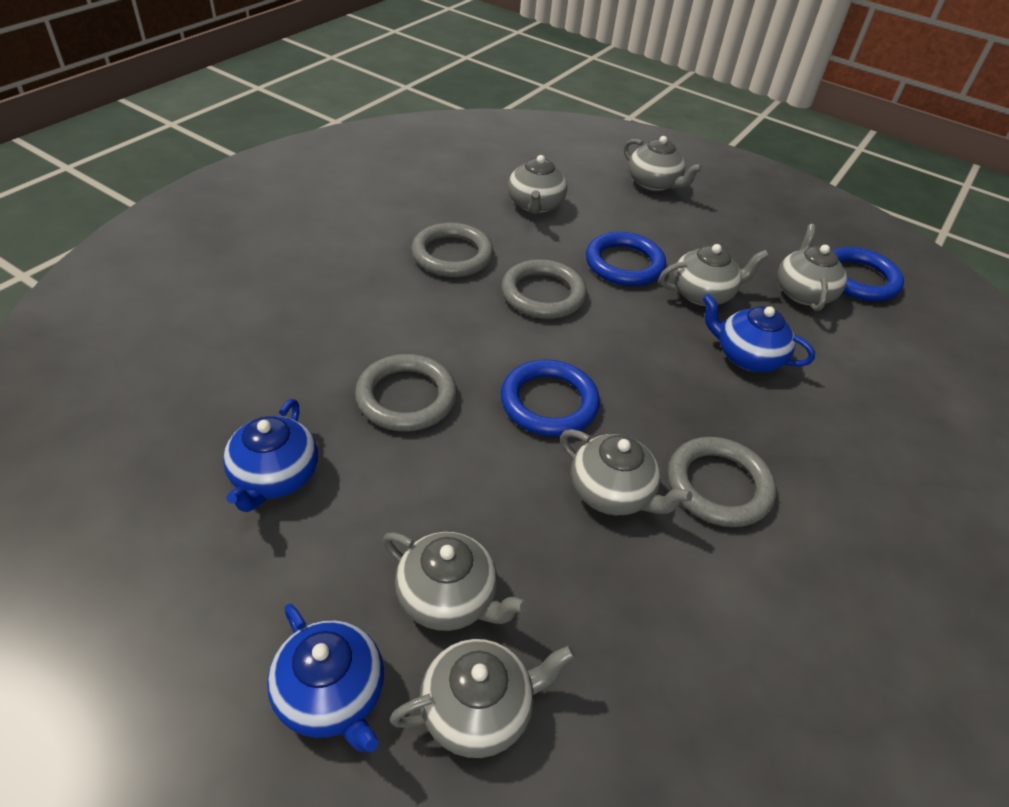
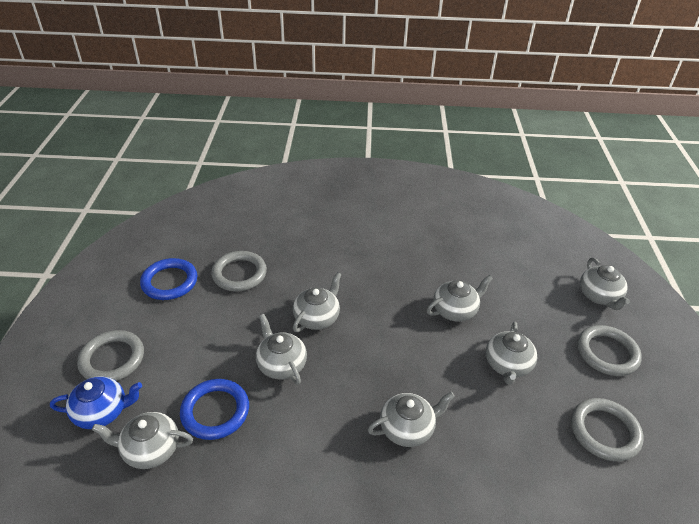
blue ring: 3 -> 2
blue teapot: 3 -> 1

